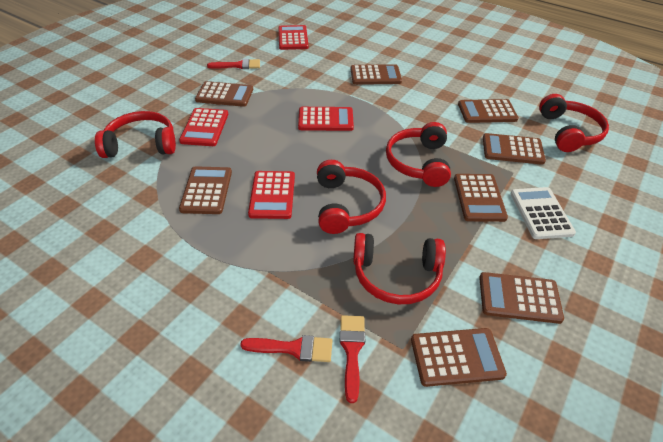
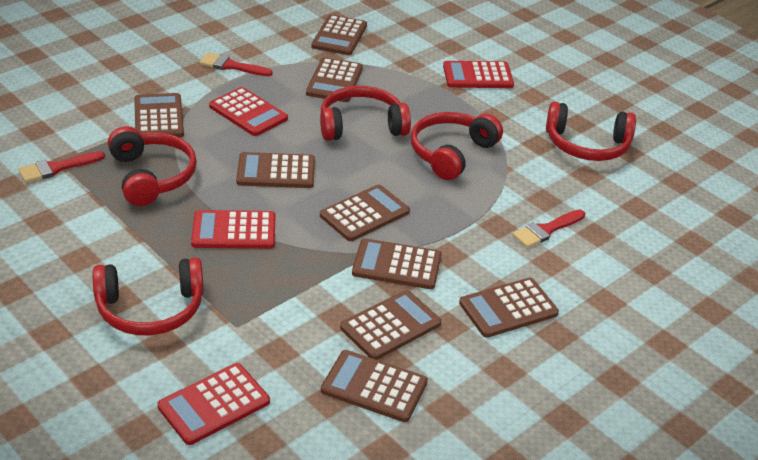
brown calculator: 8 -> 9
white calculator: 1 -> 0

